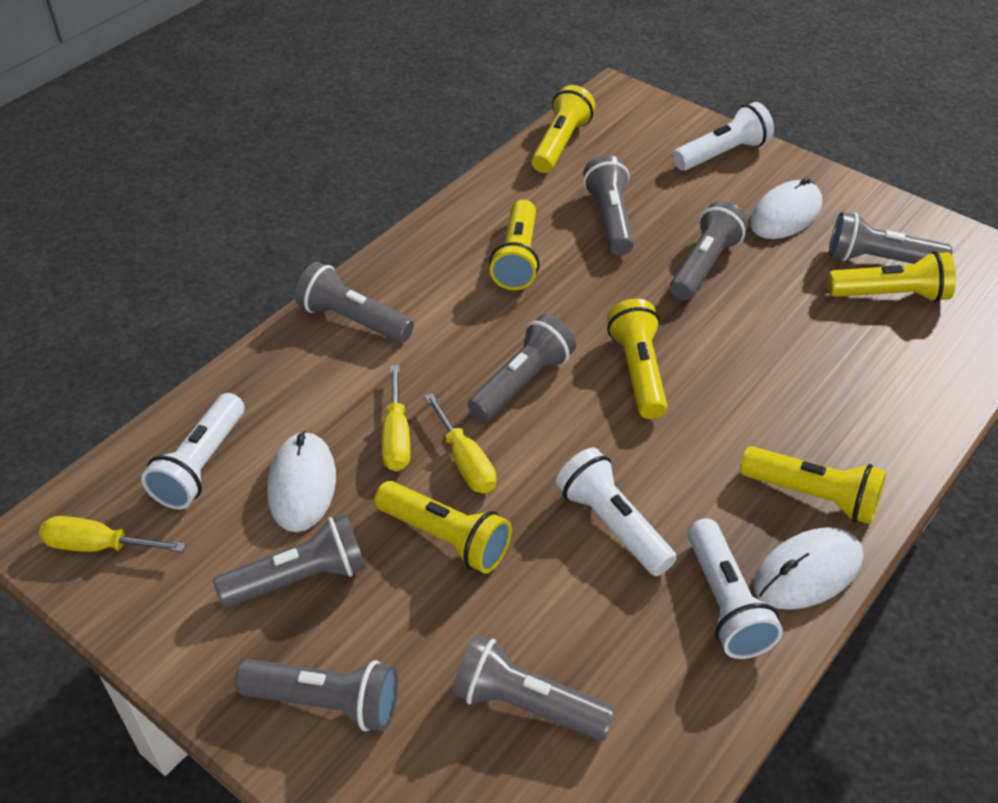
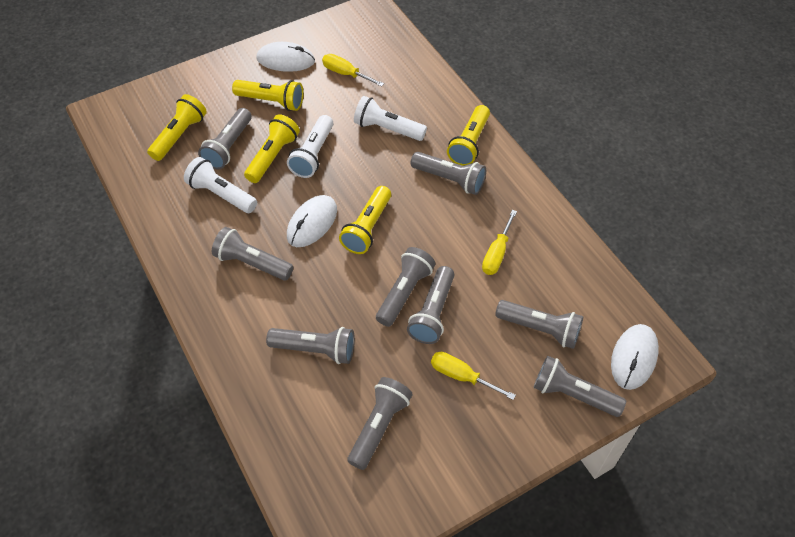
grey flashlight: 8 -> 9
white flashlight: 4 -> 3
yellow flashlight: 6 -> 5

